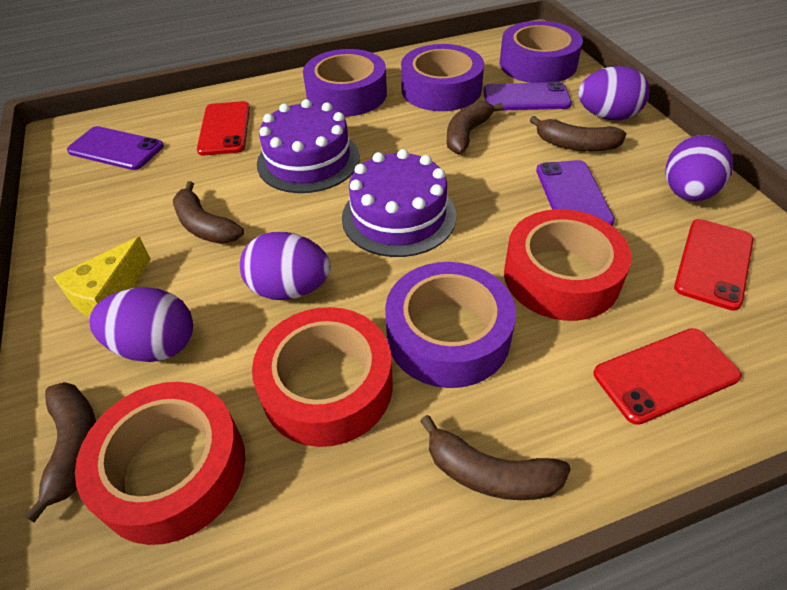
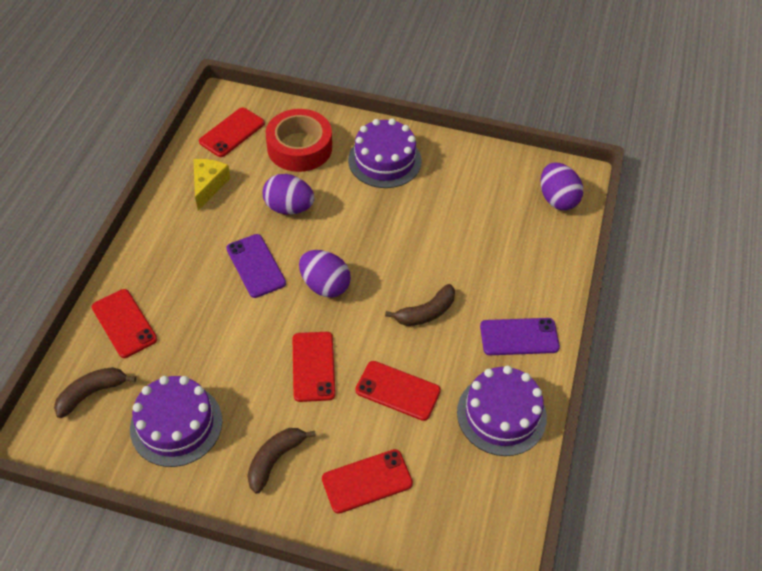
brown banana: 5 -> 3
purple cake: 2 -> 3
purple egg: 4 -> 3
purple phone: 3 -> 2
purple tape: 4 -> 0
red phone: 3 -> 5
red tape: 3 -> 1

